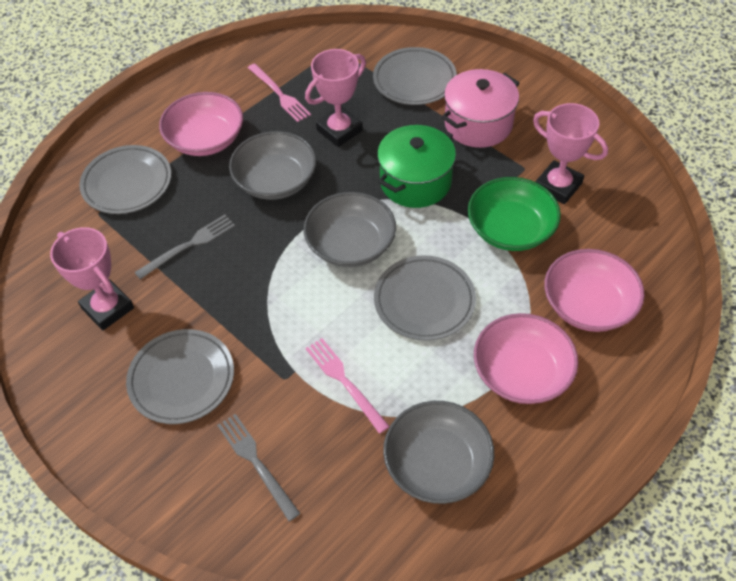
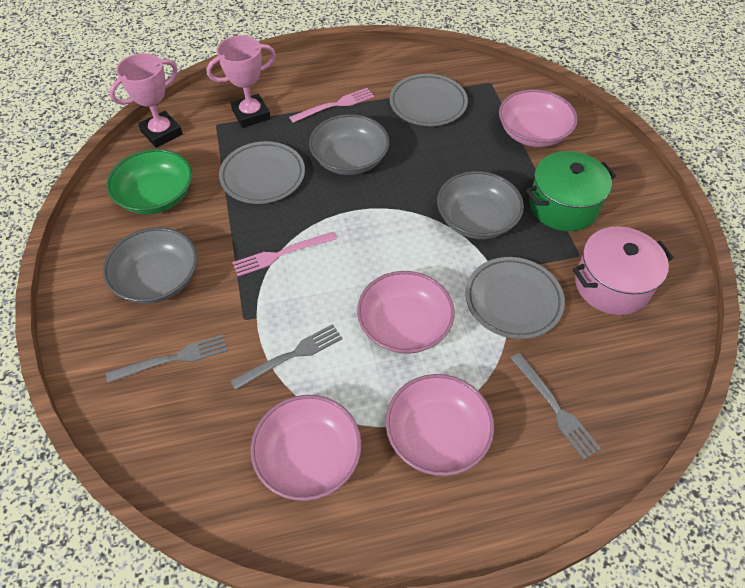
grey fork: 2 -> 3
grey plate: 4 -> 3
pink bowl: 3 -> 4
pink trophy: 3 -> 2

